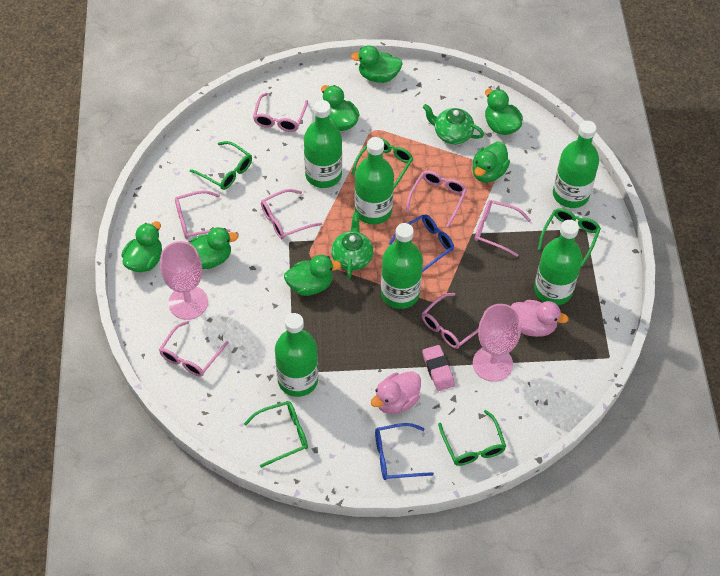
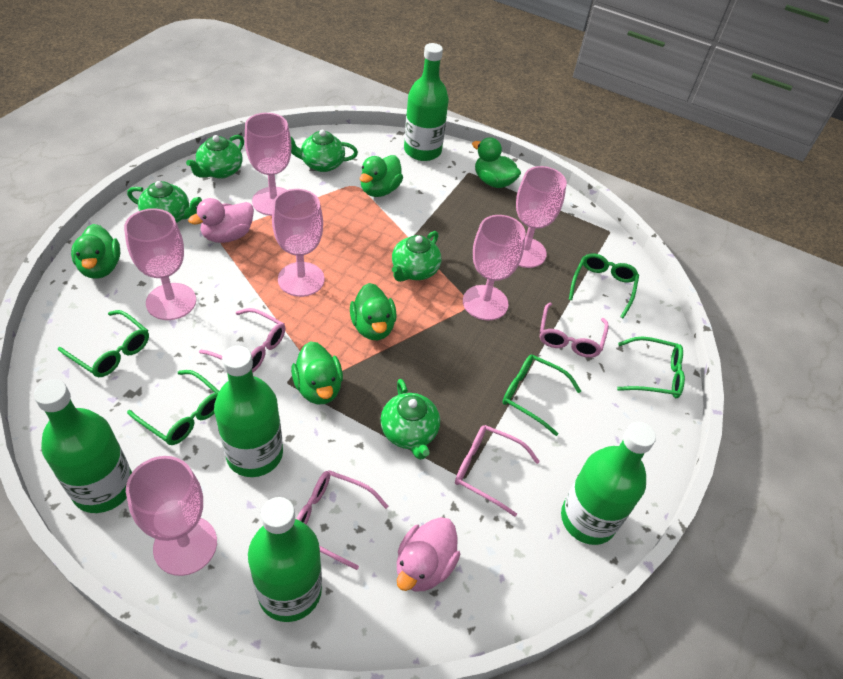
blue glasses: 2 -> 0
green bottle: 6 -> 5
green duck: 7 -> 5
green teapot: 2 -> 5
pink eraser: 1 -> 0
pink glasses: 7 -> 4
pink goblet: 2 -> 6

